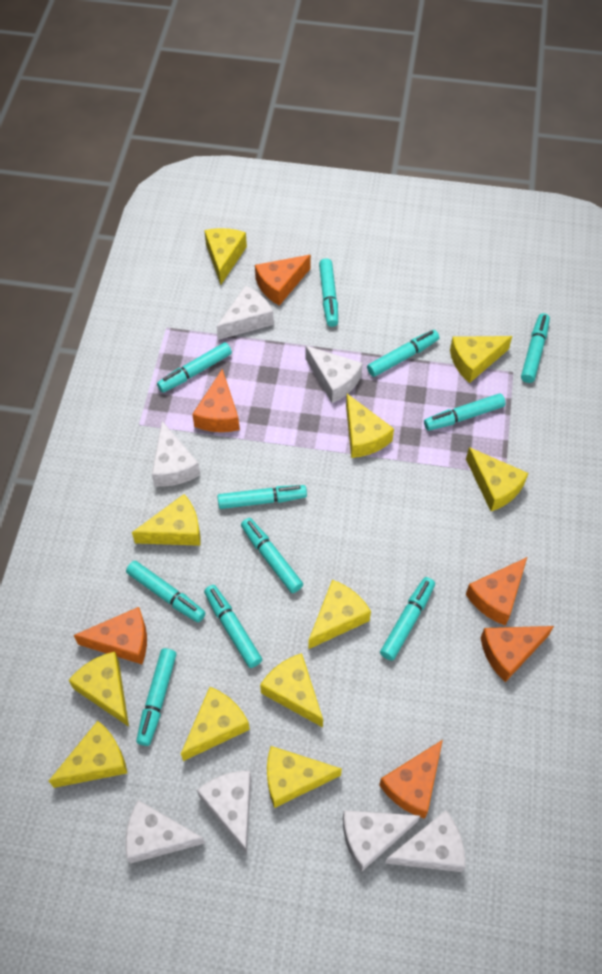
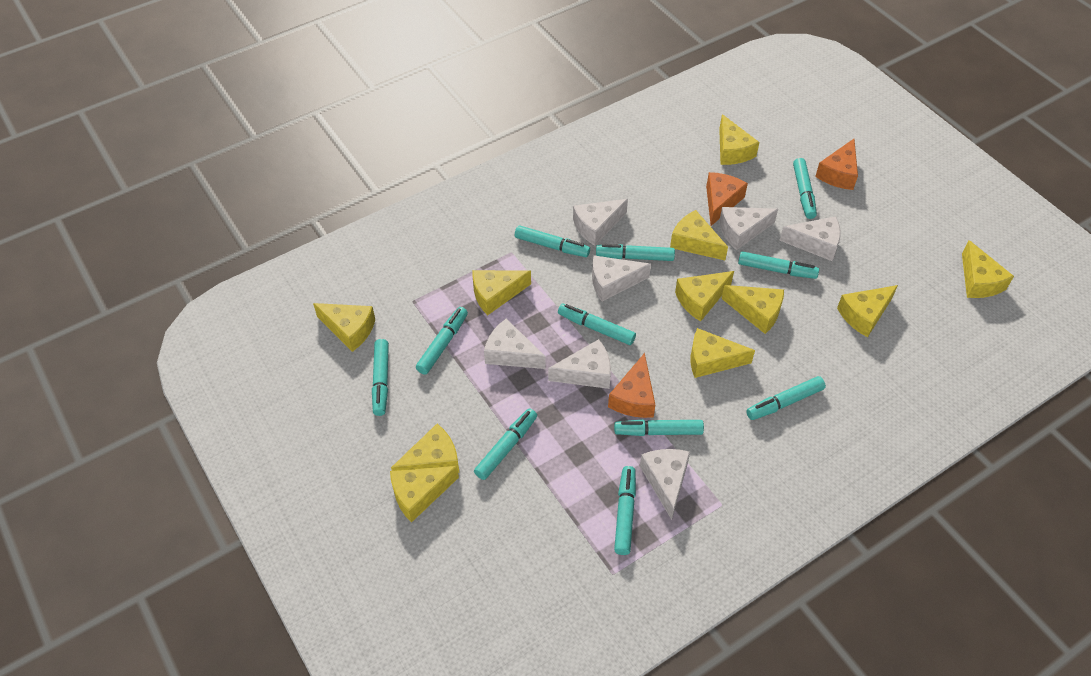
orange cheese: 6 -> 3

